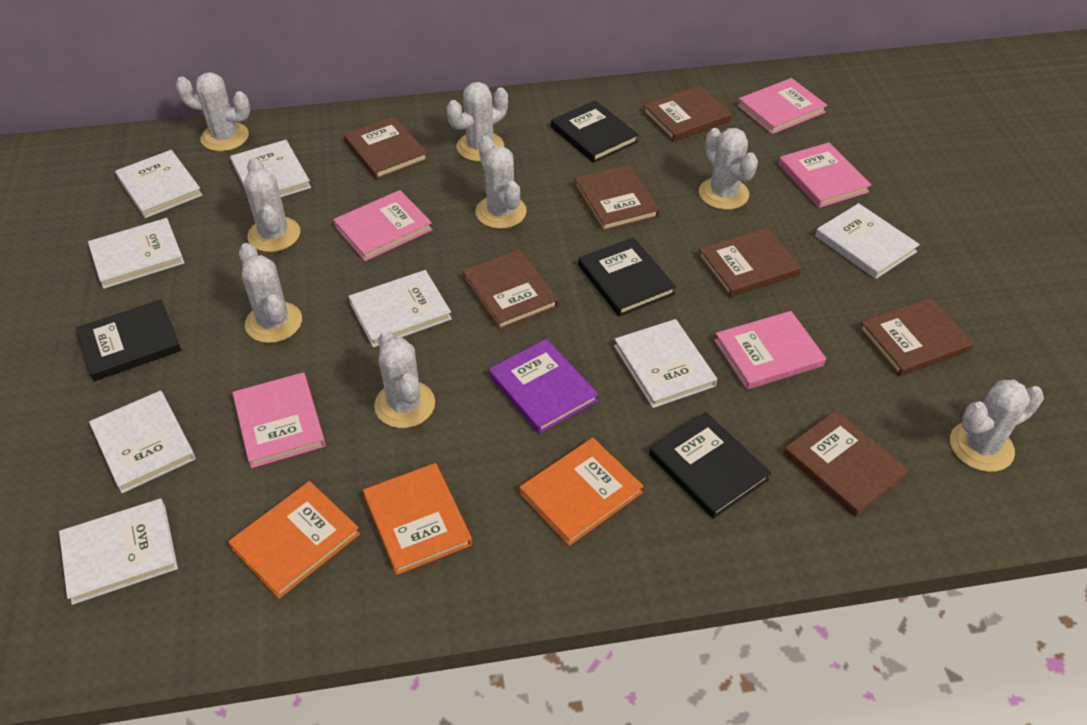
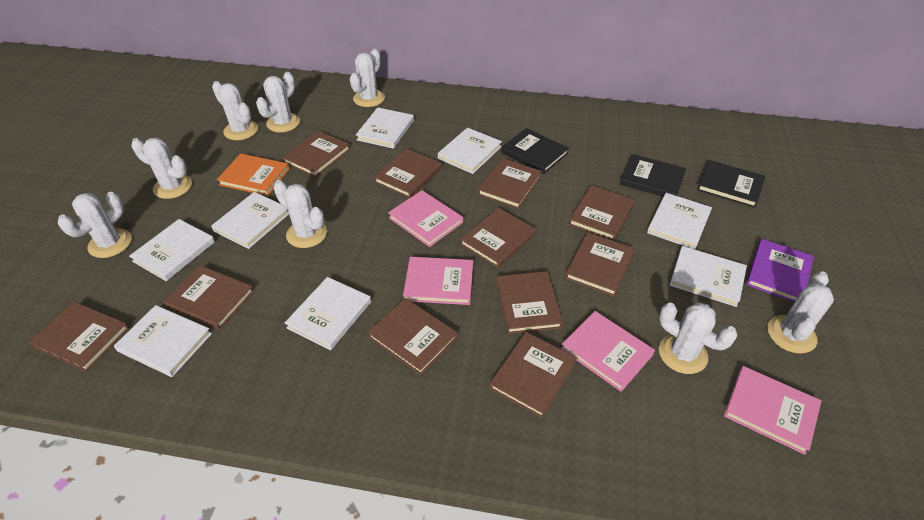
black book: 4 -> 3
brown book: 7 -> 11
orange book: 3 -> 1
pink book: 5 -> 4

